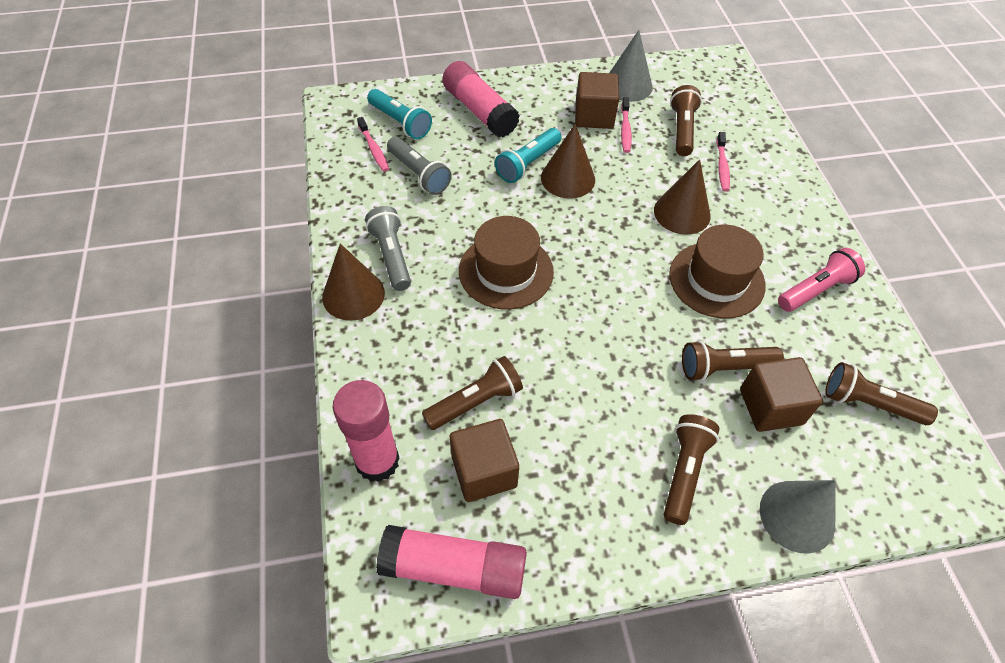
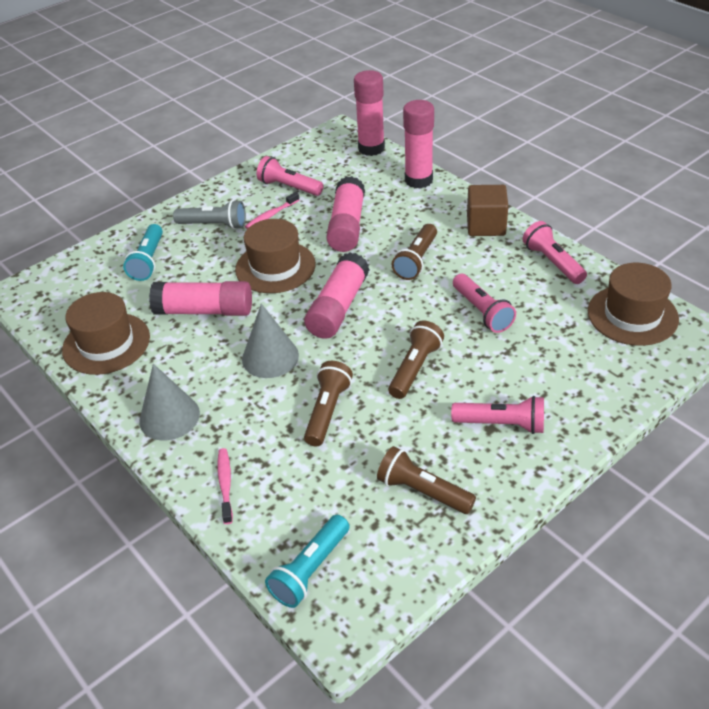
brown cone: 3 -> 0
brown cube: 3 -> 1
brown flashlight: 5 -> 4
brown hat: 2 -> 3
grey flashlight: 2 -> 1
pink flashlight: 1 -> 4
pink glue stick: 3 -> 5
pink toothbrush: 3 -> 2

